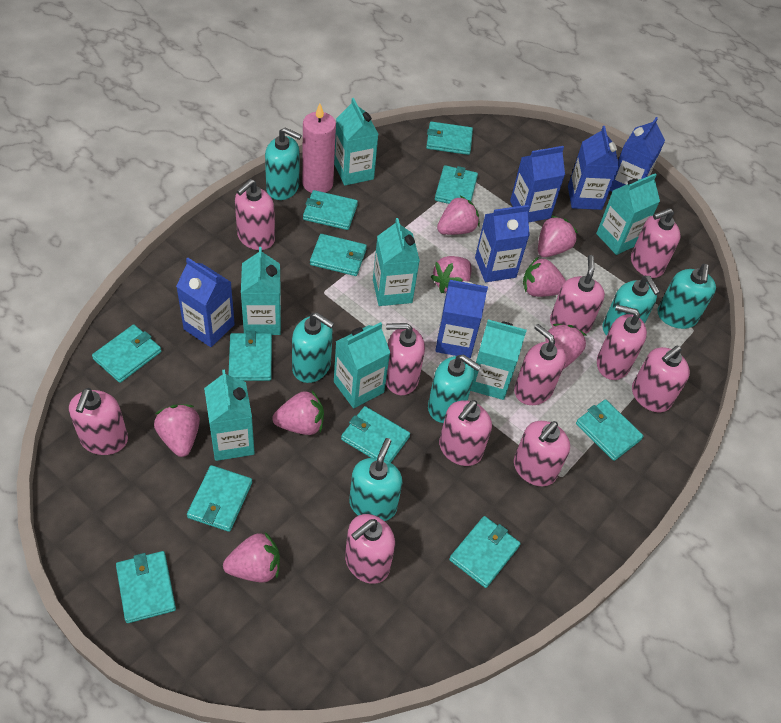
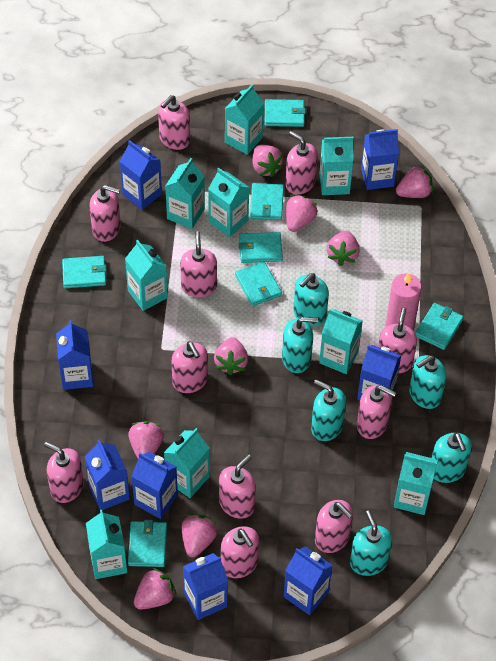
blue carton: 6 -> 8
turquoise carton: 7 -> 9
turquoise wallet: 11 -> 7

